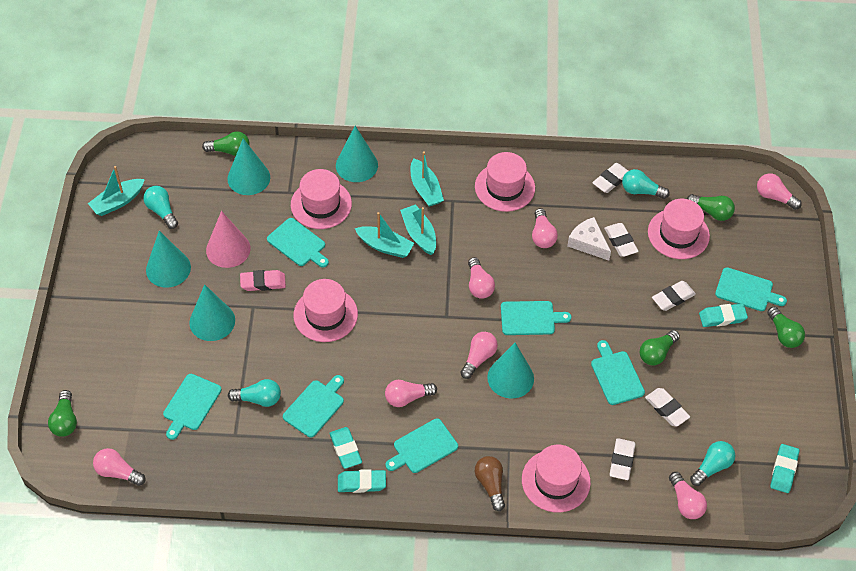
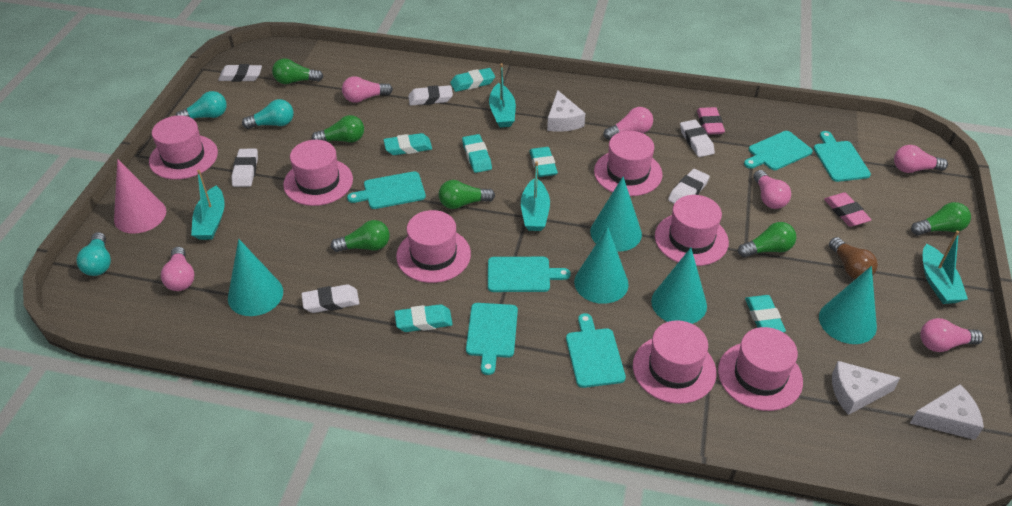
green light bulb: 5 -> 6
pink eraser: 1 -> 2
pink hat: 5 -> 7
pink light bulb: 7 -> 6
turquoise cutting board: 7 -> 6
turquoise eraser: 4 -> 6
turquoise light bulb: 4 -> 3
white cheese: 1 -> 3
white eraser: 5 -> 6

